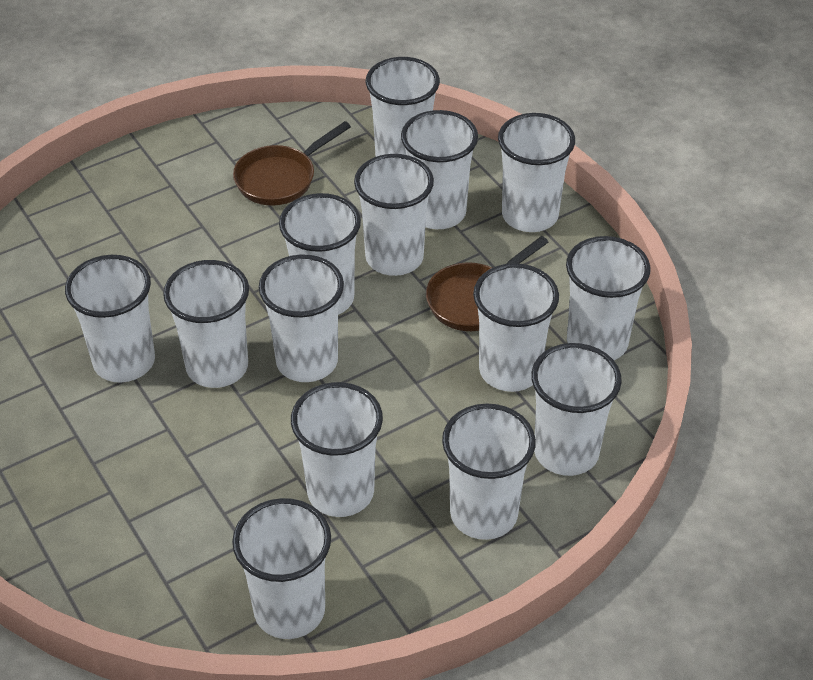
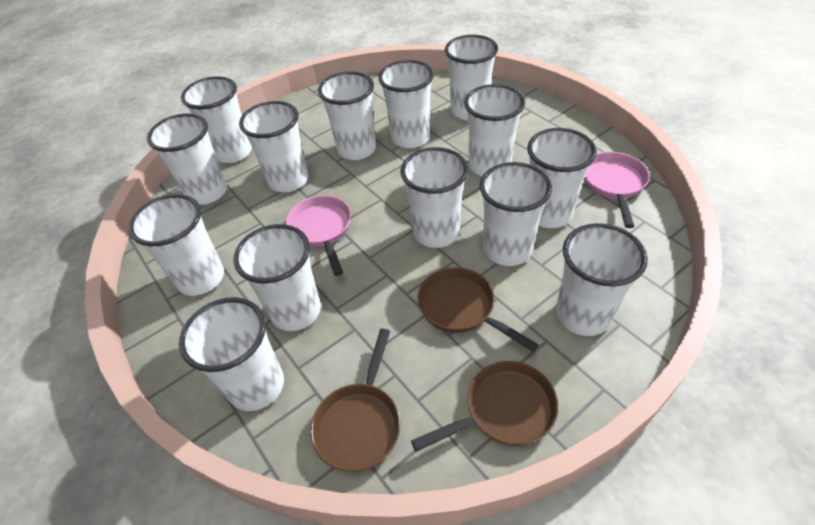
brown pan: 2 -> 3
pink pan: 0 -> 2

